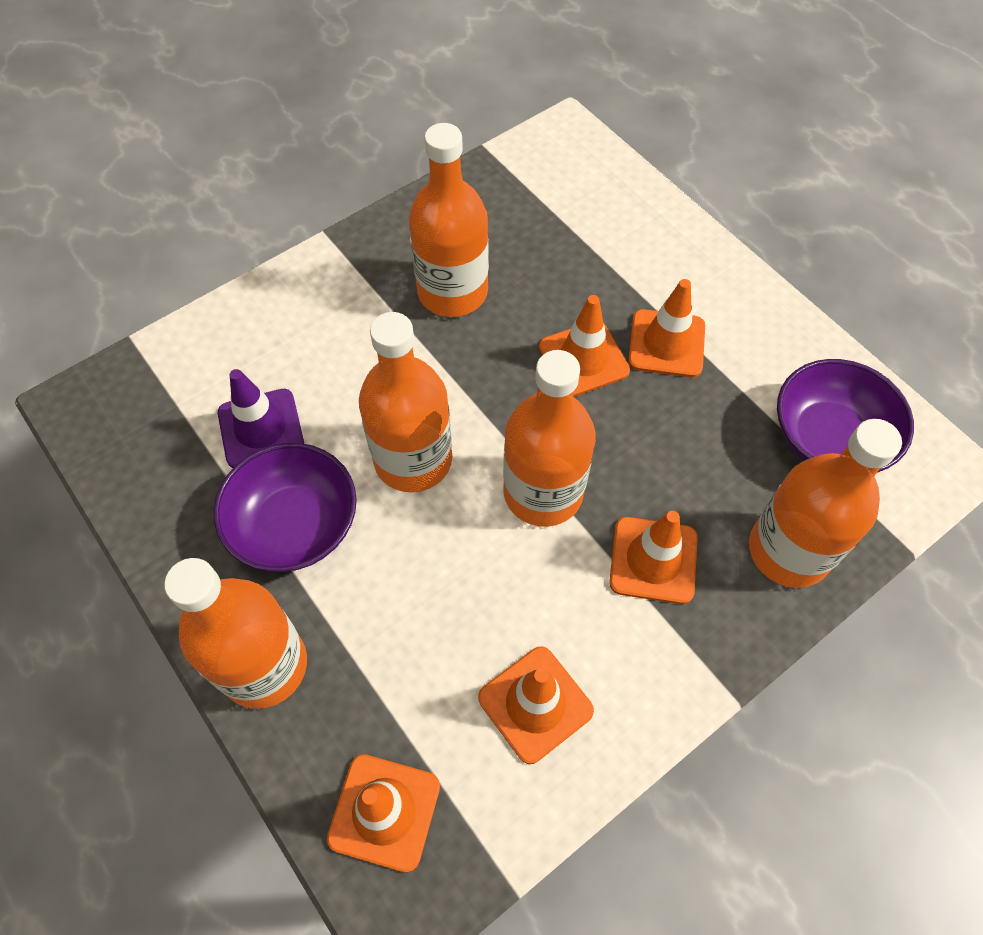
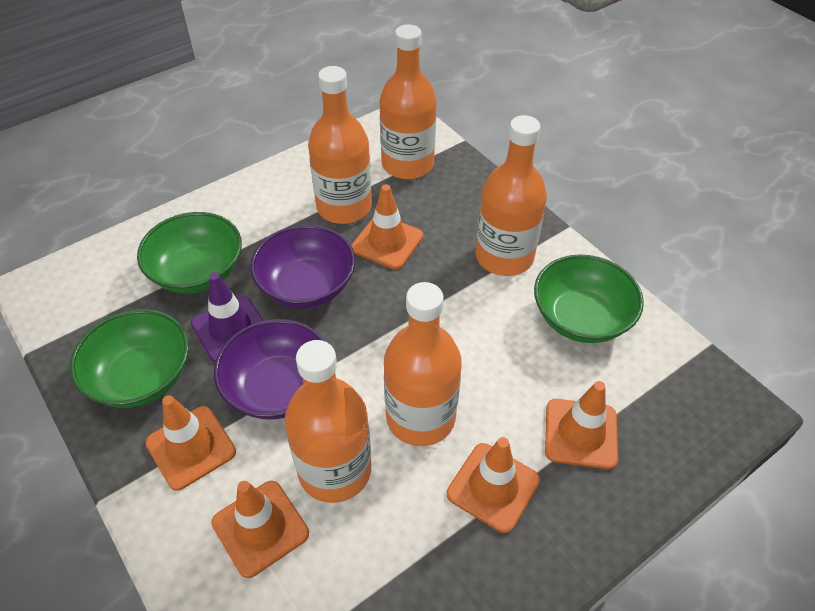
green bowl: 0 -> 3

